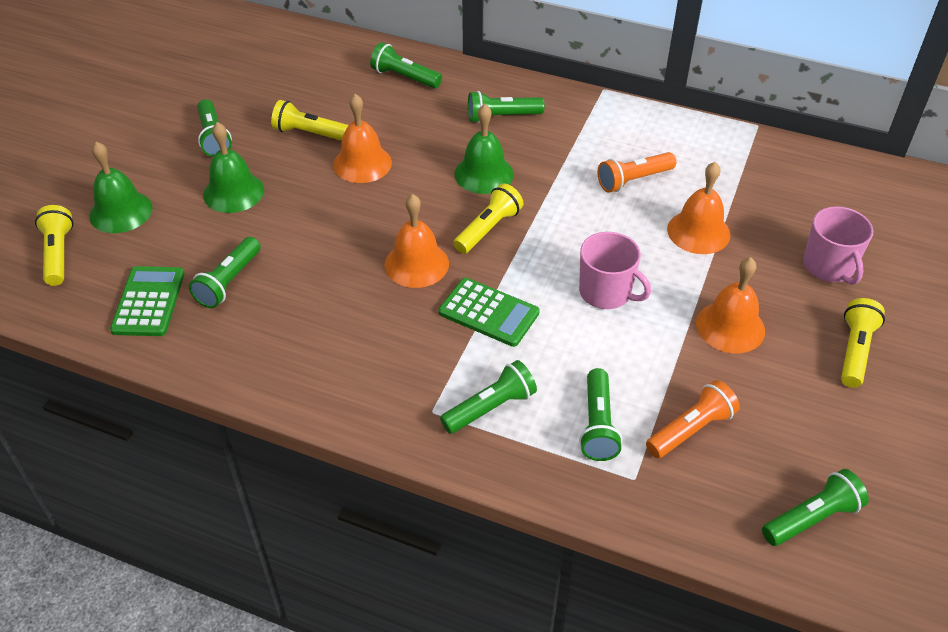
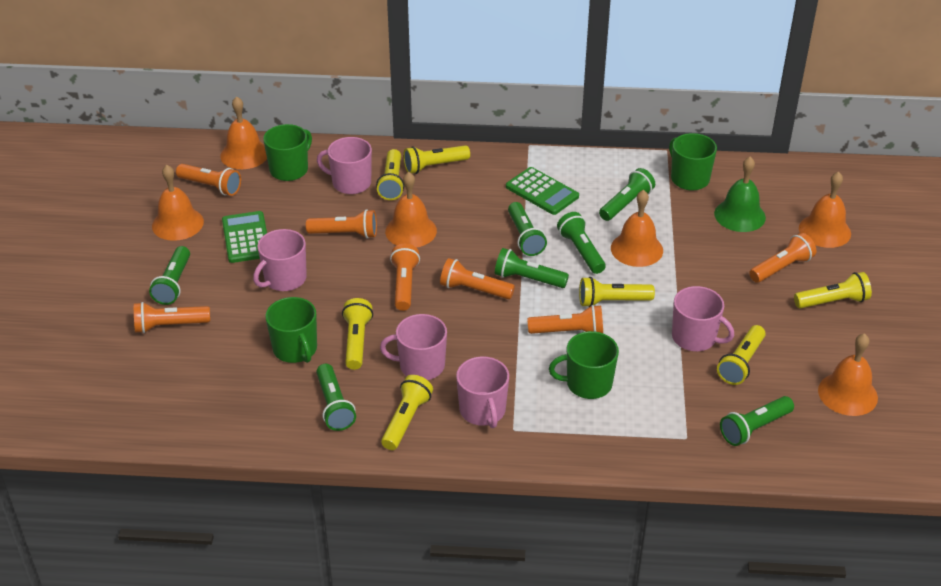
green bell: 3 -> 1
green mug: 0 -> 4
orange bell: 4 -> 6
orange flashlight: 2 -> 7
pink mug: 2 -> 5
yellow flashlight: 4 -> 7

